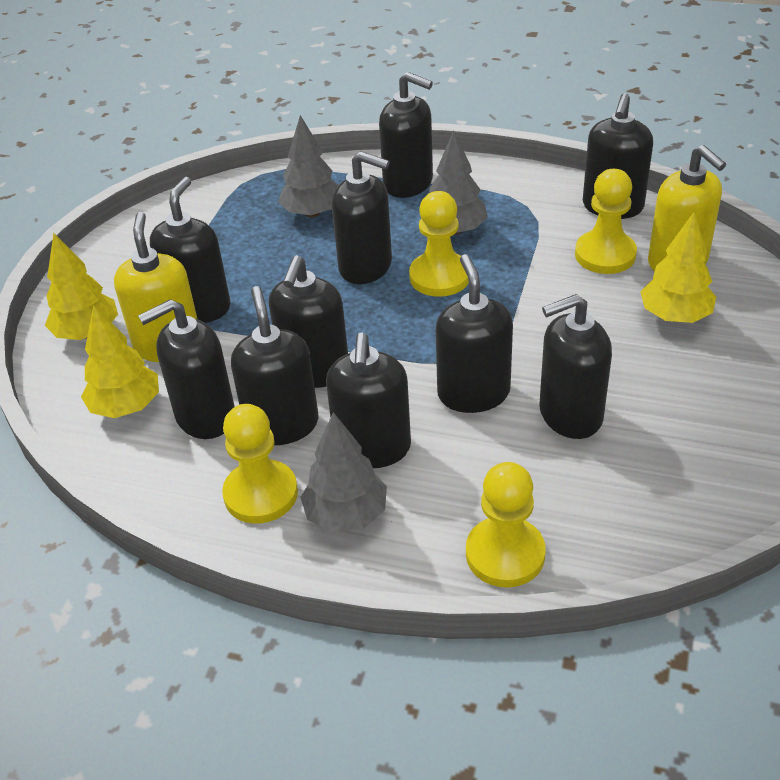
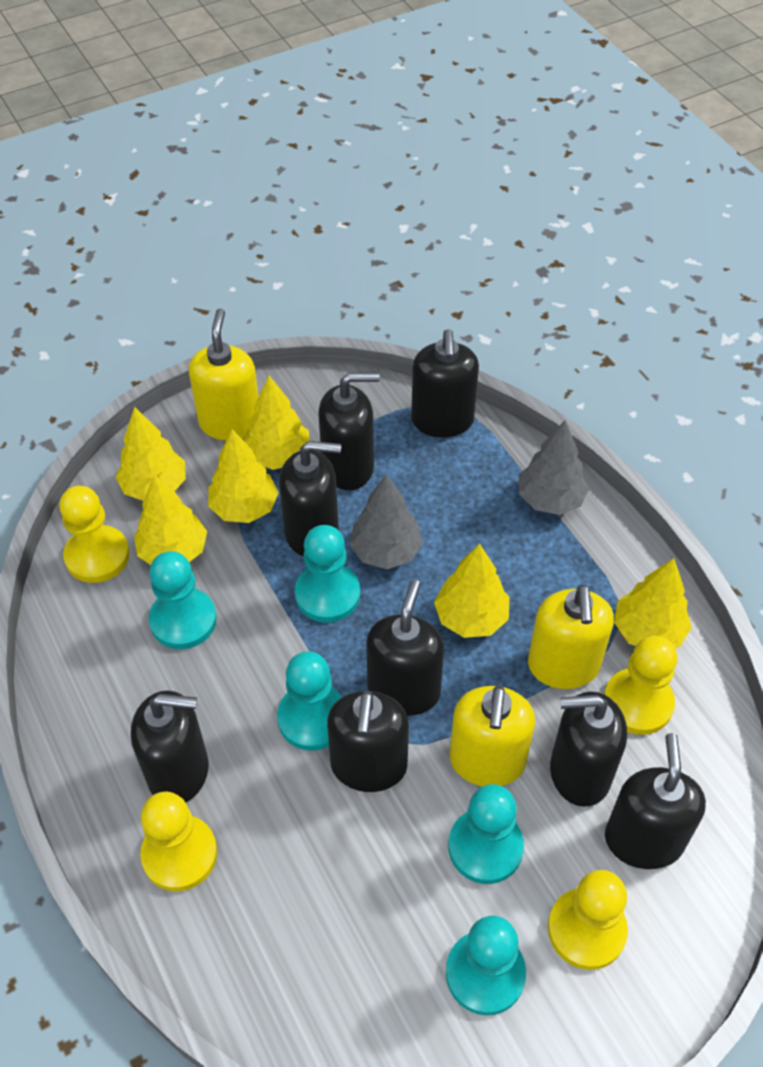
black soap dispenser: 10 -> 8
grey tree: 3 -> 2
turquoise pawn: 0 -> 5
yellow soap dispenser: 2 -> 3
yellow tree: 3 -> 6

